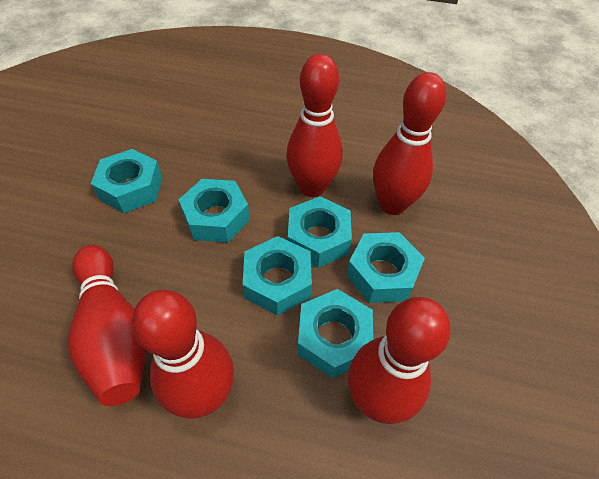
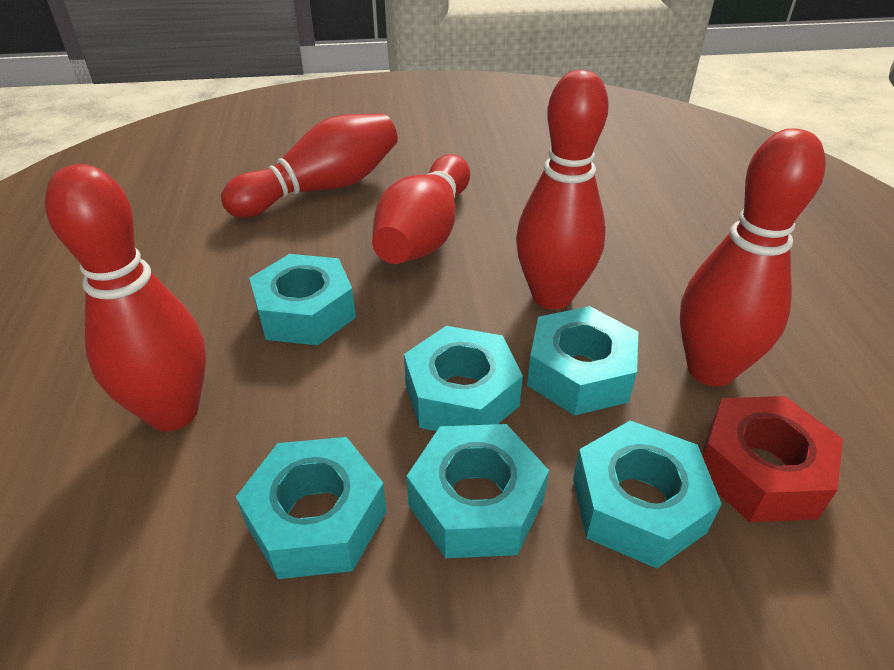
red nut: 0 -> 1

